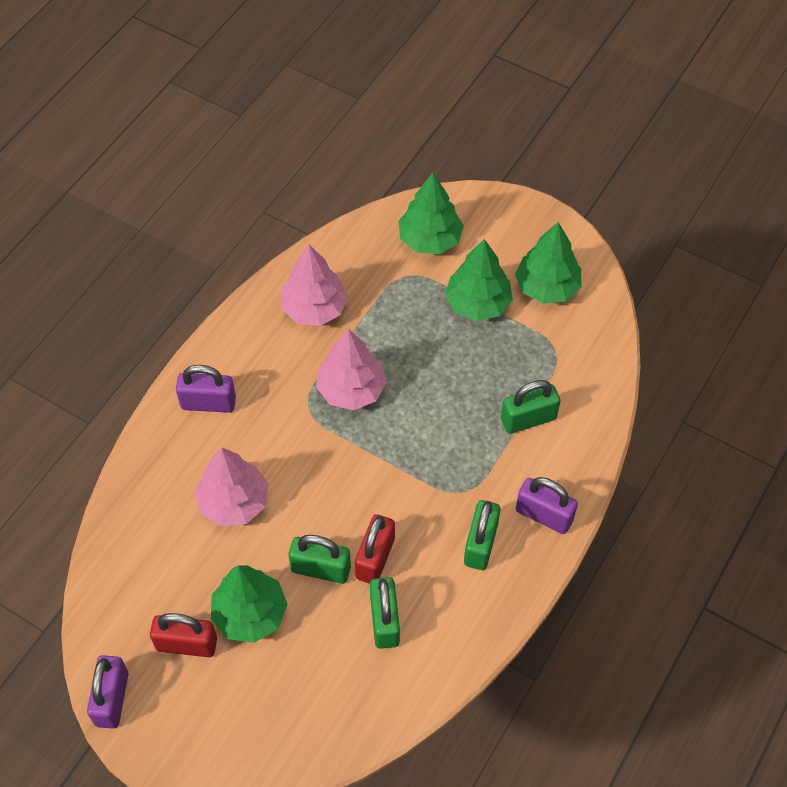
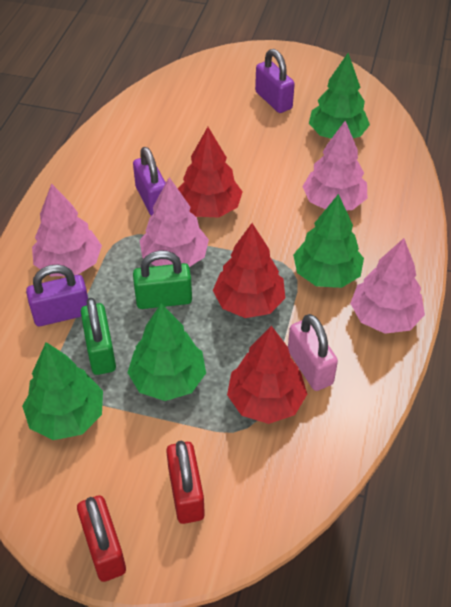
green padlock: 4 -> 2
pink padlock: 0 -> 1
pink tree: 3 -> 4
red tree: 0 -> 3

